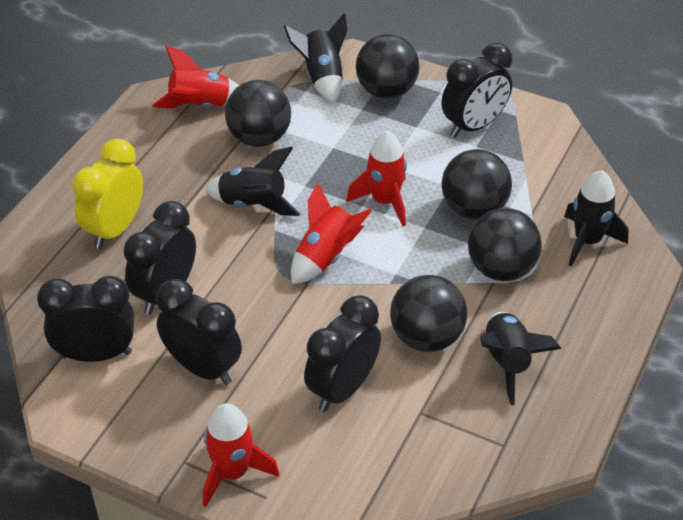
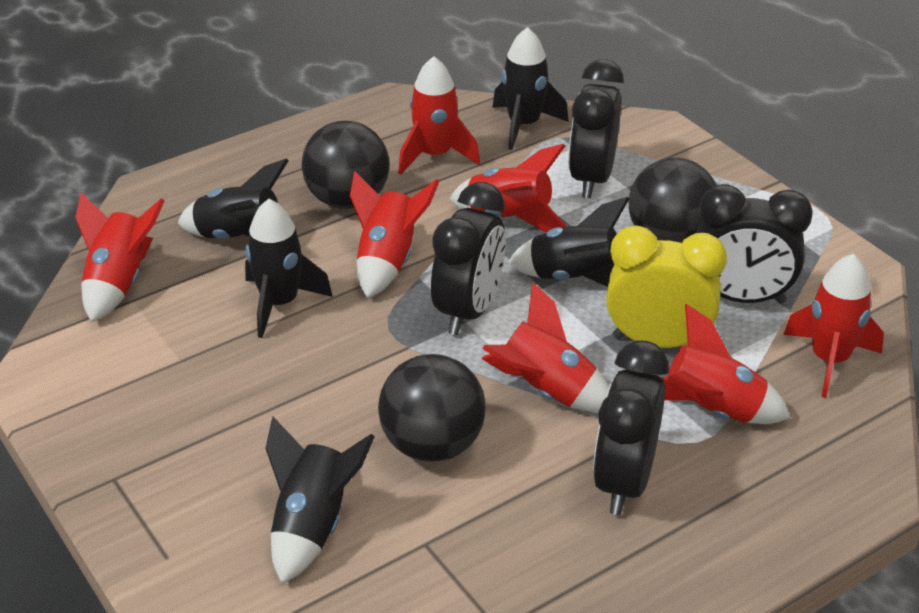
black ball: 5 -> 3
black clock: 5 -> 4
black rocket: 4 -> 5
red rocket: 4 -> 7

